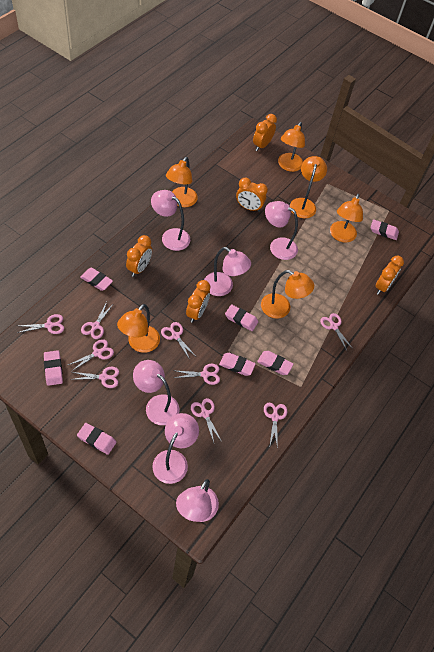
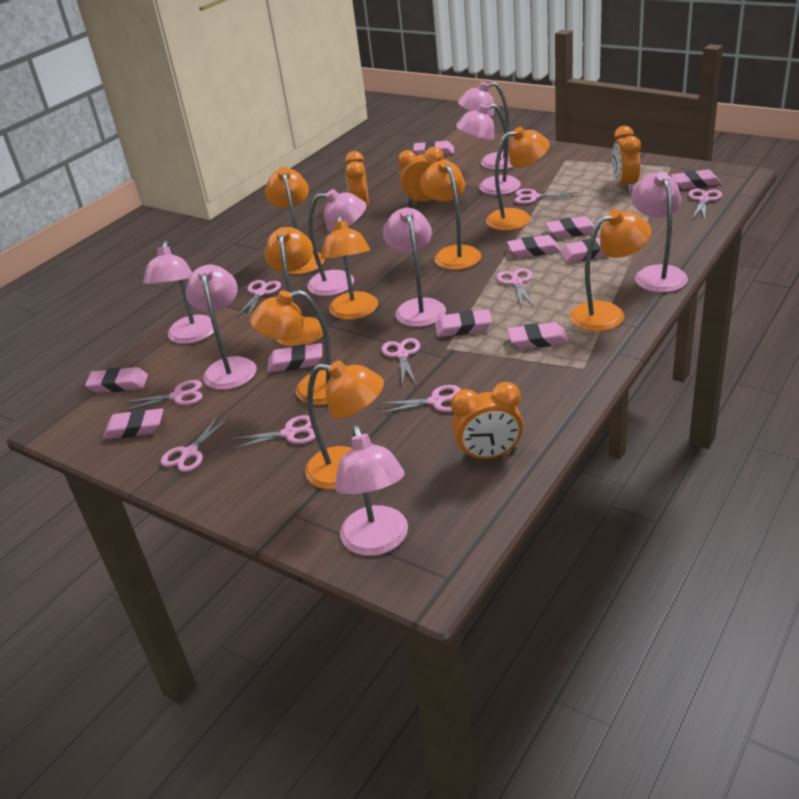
orange clock: 5 -> 4
orange lamp: 6 -> 8
pink eraser: 7 -> 10
pink lamp: 6 -> 8

